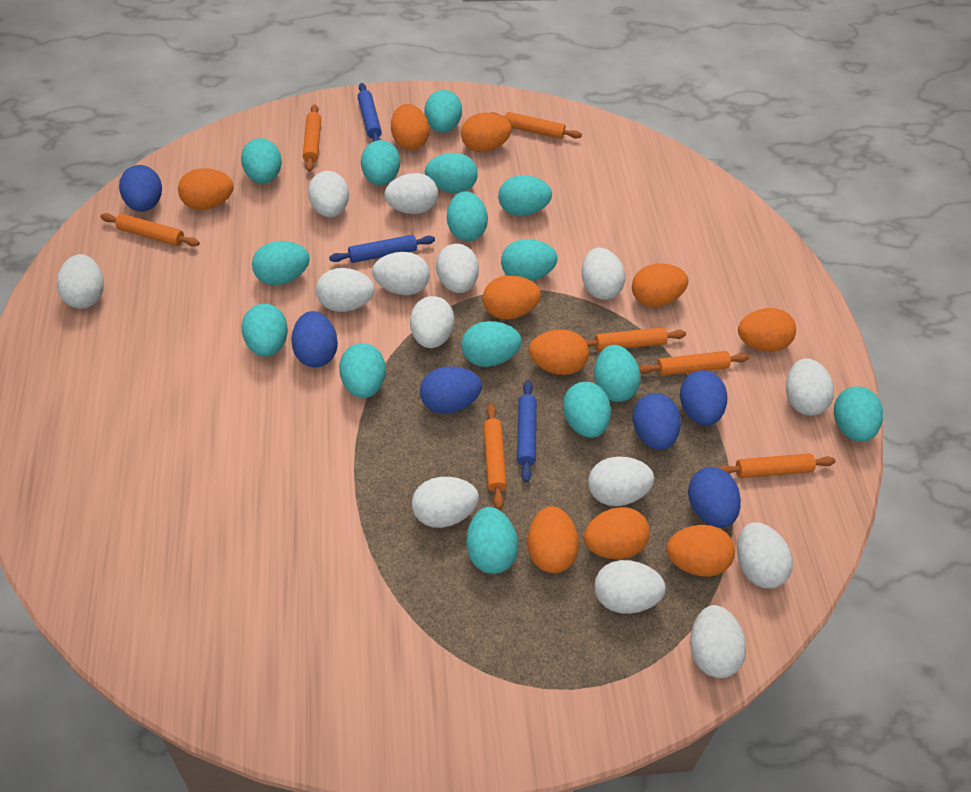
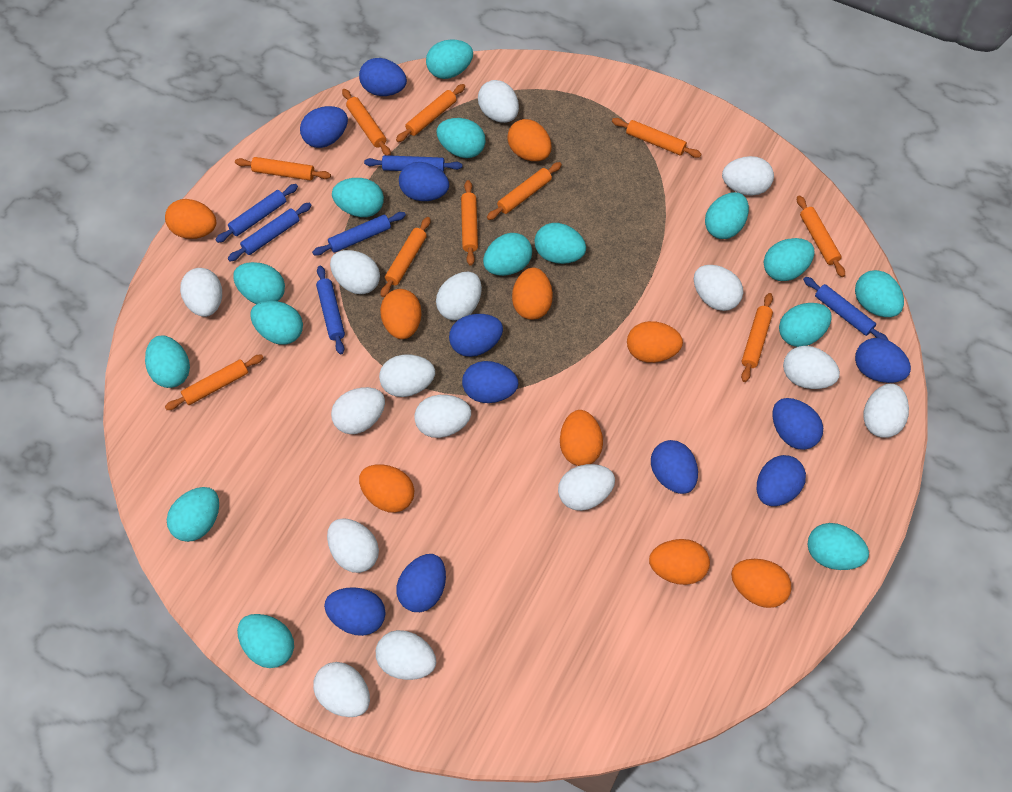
blue egg: 6 -> 11
blue rolling pin: 3 -> 6
orange egg: 10 -> 9
orange rolling pin: 7 -> 10
white egg: 14 -> 15

